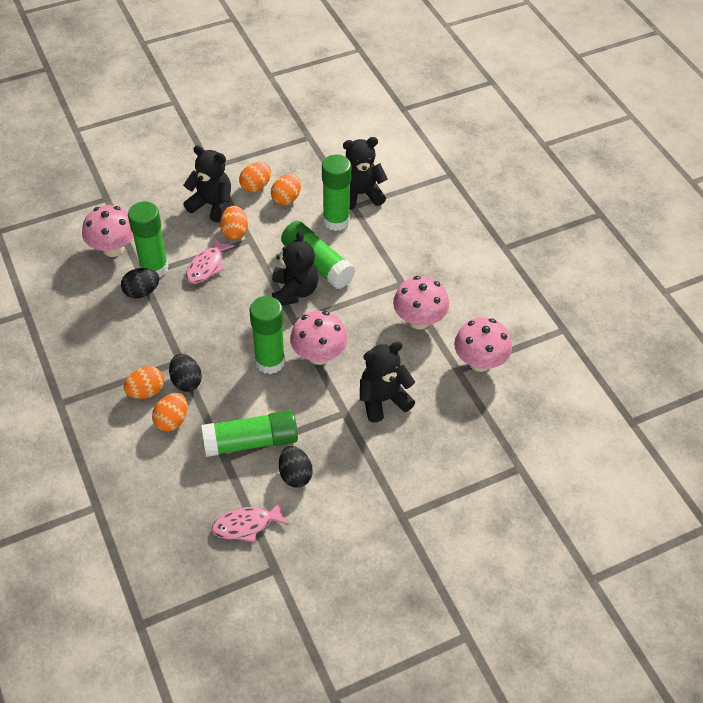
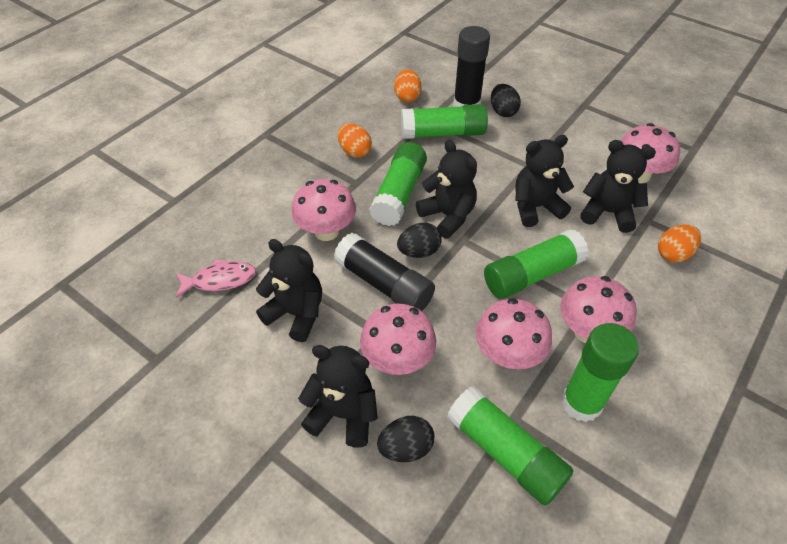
black glue stick: 0 -> 2
black teddy bear: 4 -> 5
orange egg: 5 -> 3
pink fish: 2 -> 1
pink mushroom: 4 -> 5

